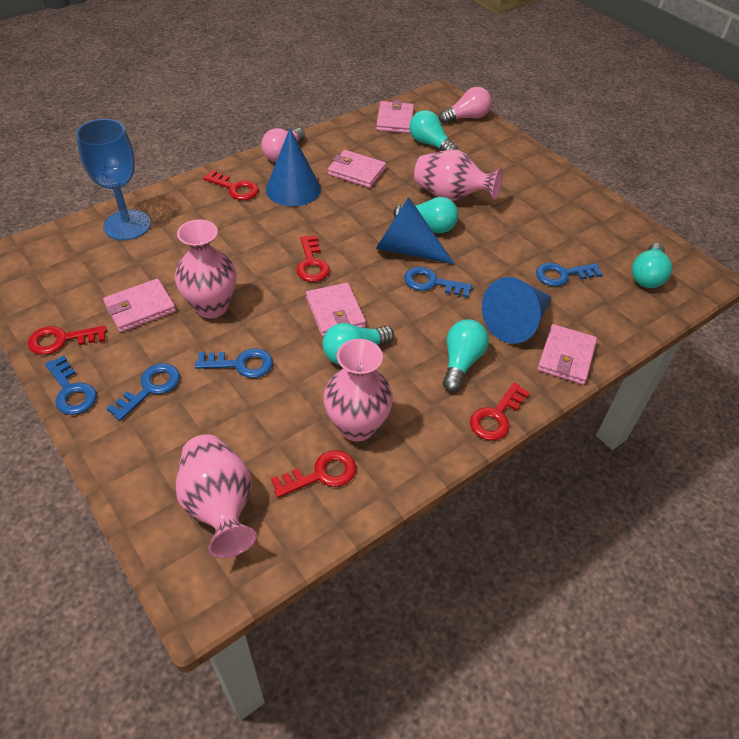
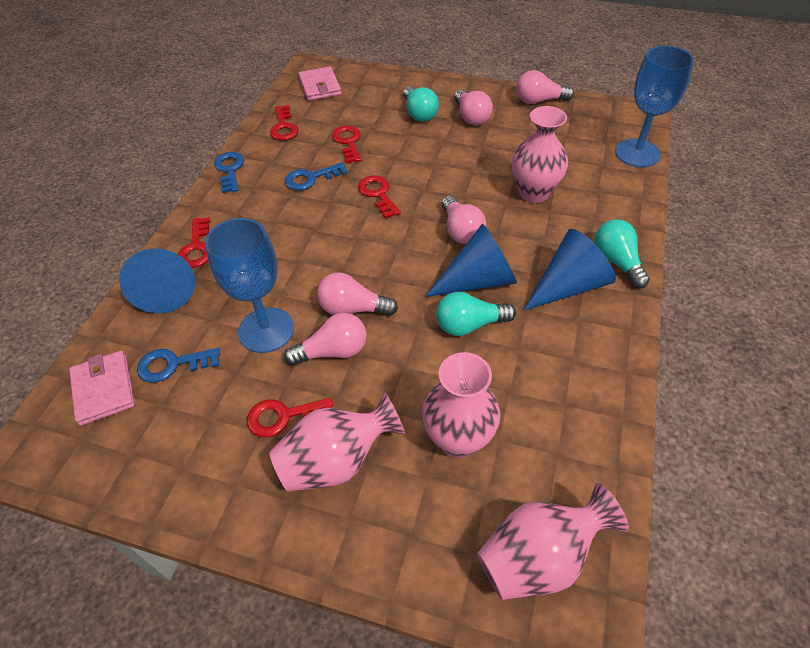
blue goblet: 1 -> 2
blue key: 5 -> 3
pink light bulb: 2 -> 5
pink wallet: 5 -> 2
turquoise light bulb: 5 -> 3

